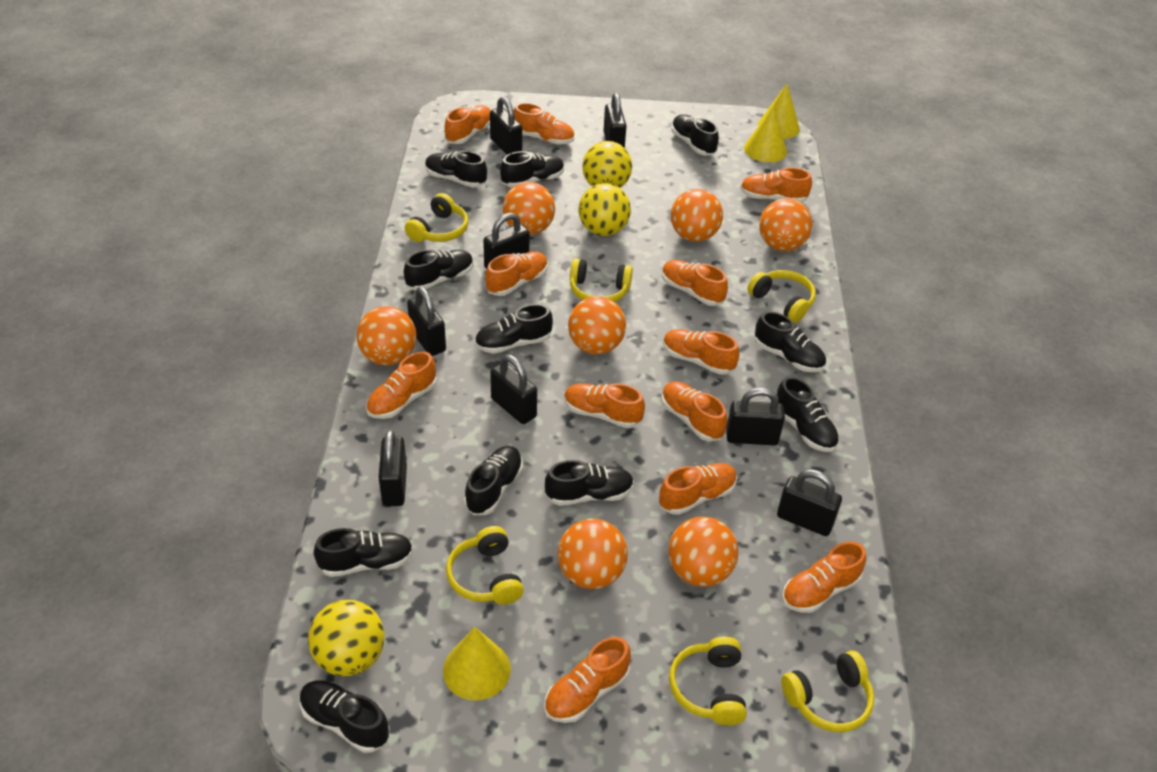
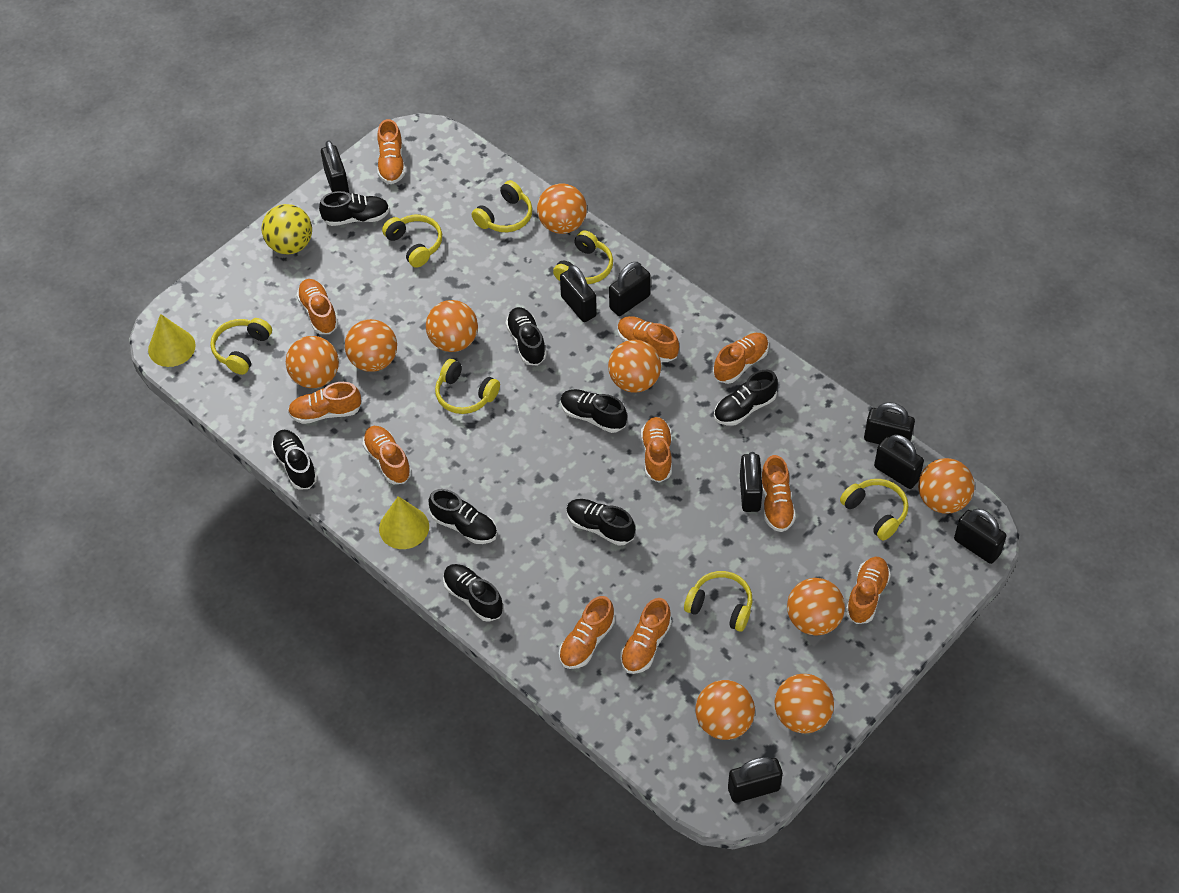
black shoe: 11 -> 8
orange ball: 7 -> 9
orange shoe: 12 -> 11
yellow ball: 3 -> 1
yellow cone: 3 -> 2
yellow headphones: 6 -> 7

